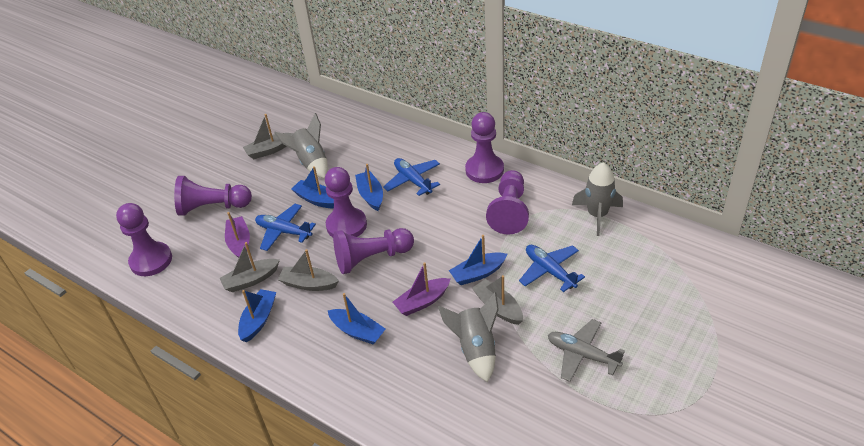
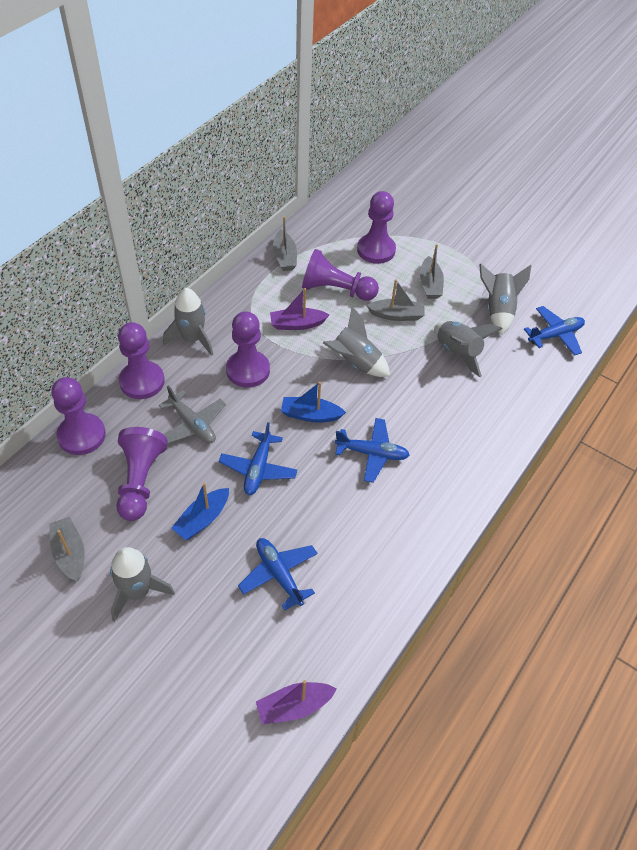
blue boat: 5 -> 2
blue plane: 3 -> 4
grey rocket: 3 -> 5

